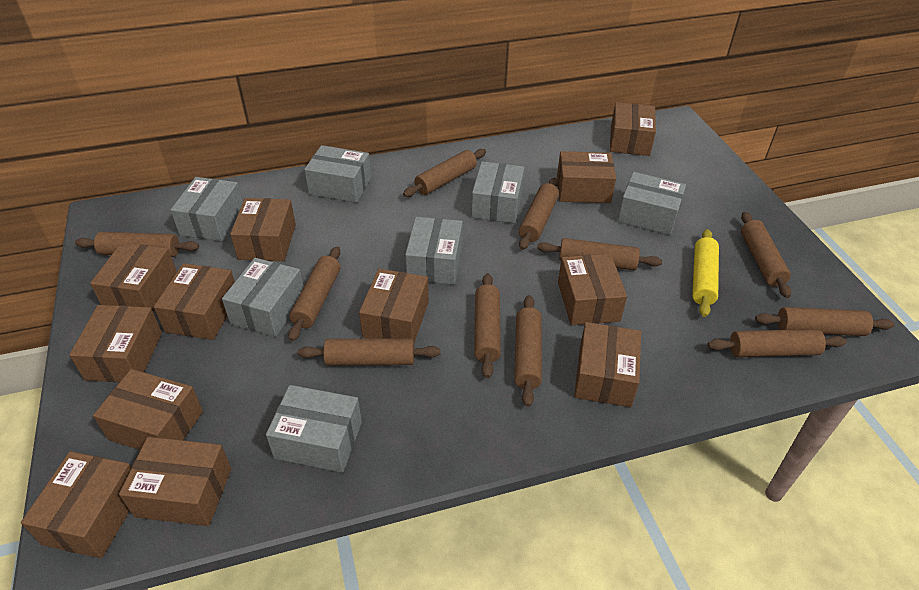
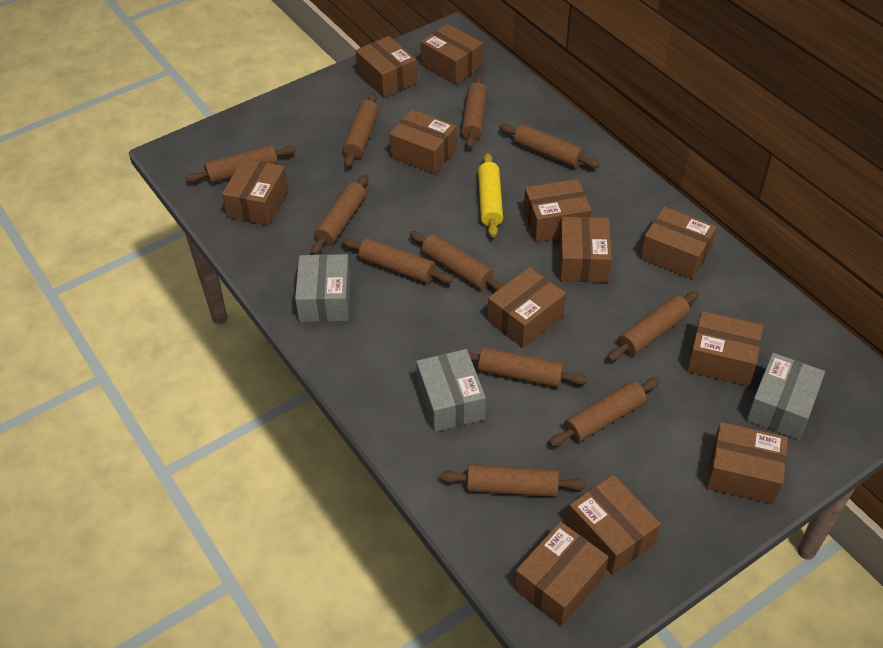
grey box: 7 -> 3

